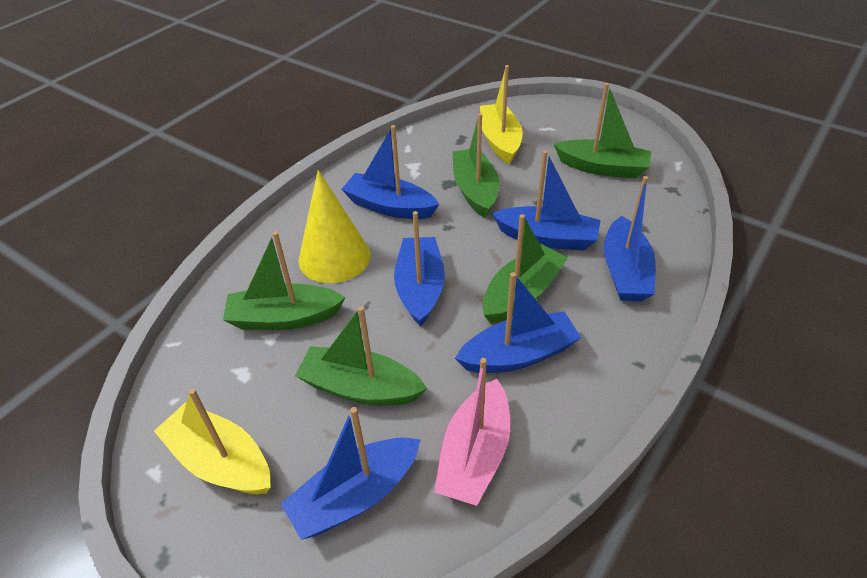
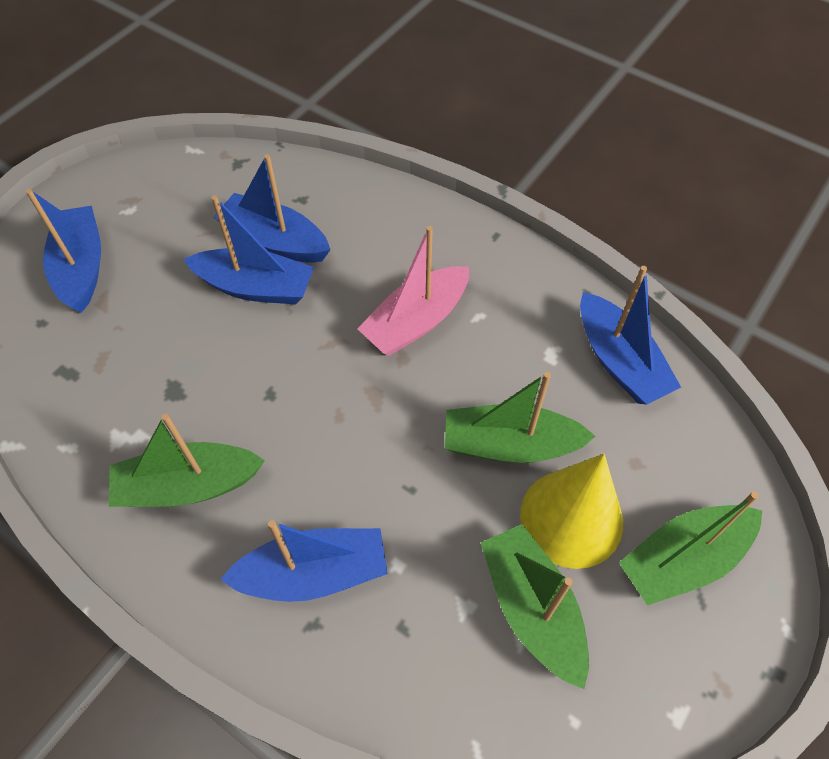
blue boat: 6 -> 5
green boat: 5 -> 4
yellow boat: 2 -> 0

